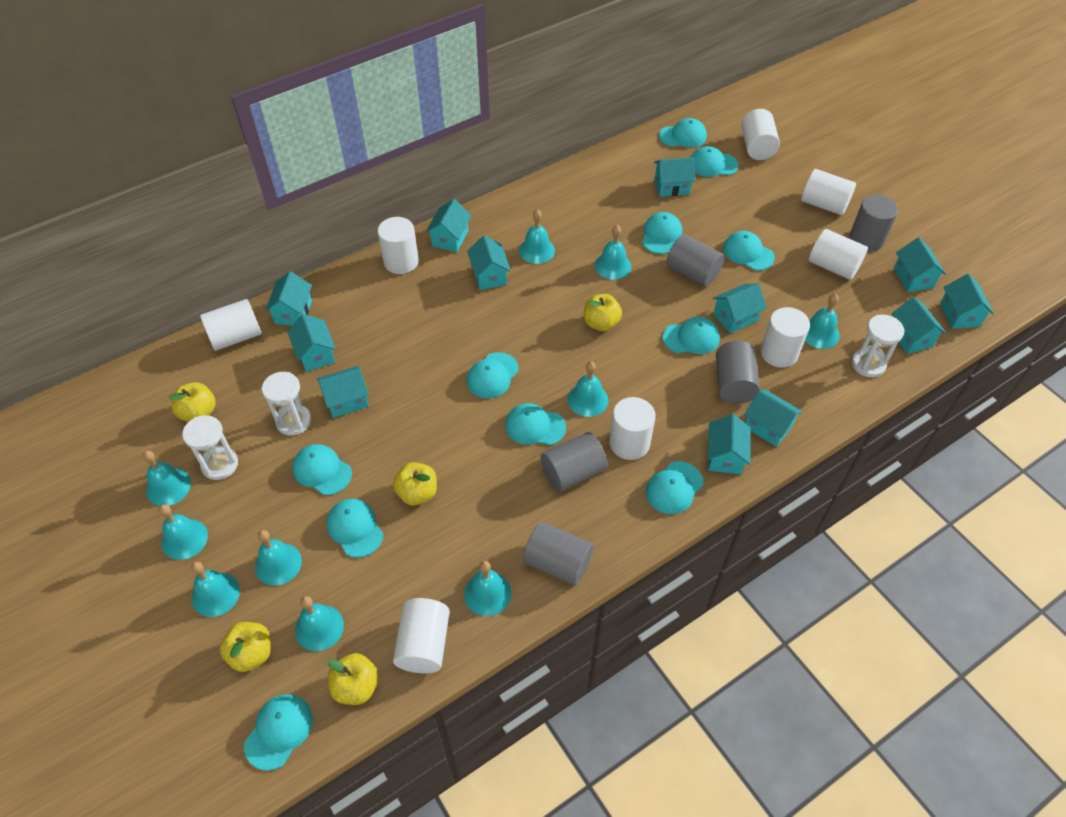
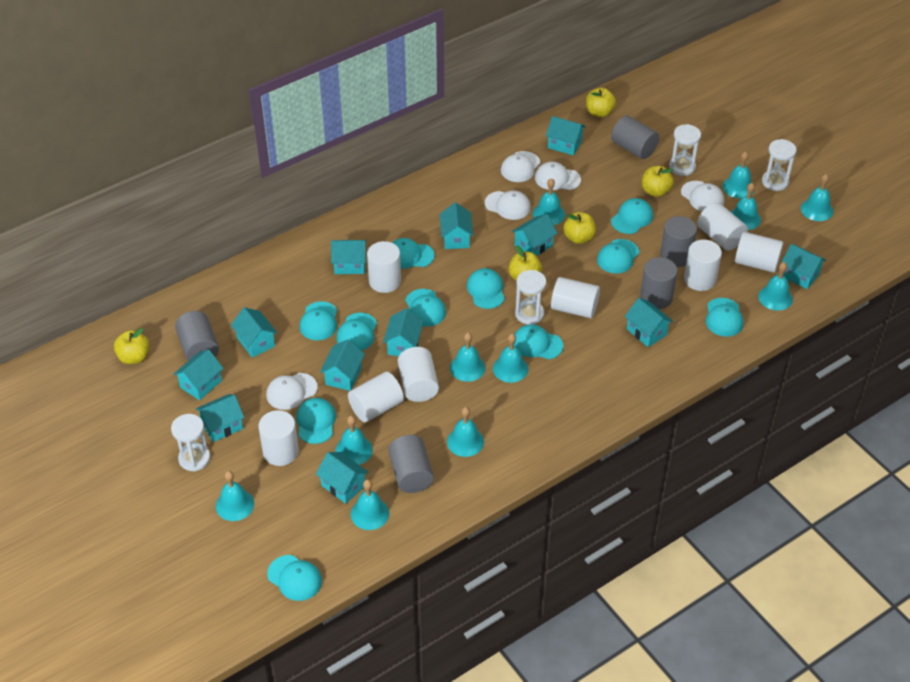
turquoise bell: 10 -> 11
white cap: 0 -> 5
white hourglass: 3 -> 4

